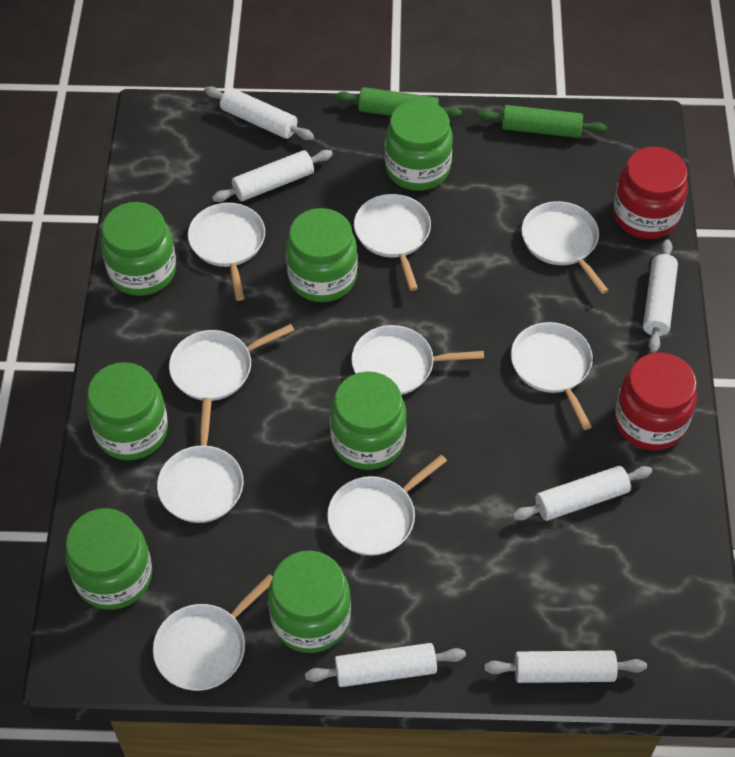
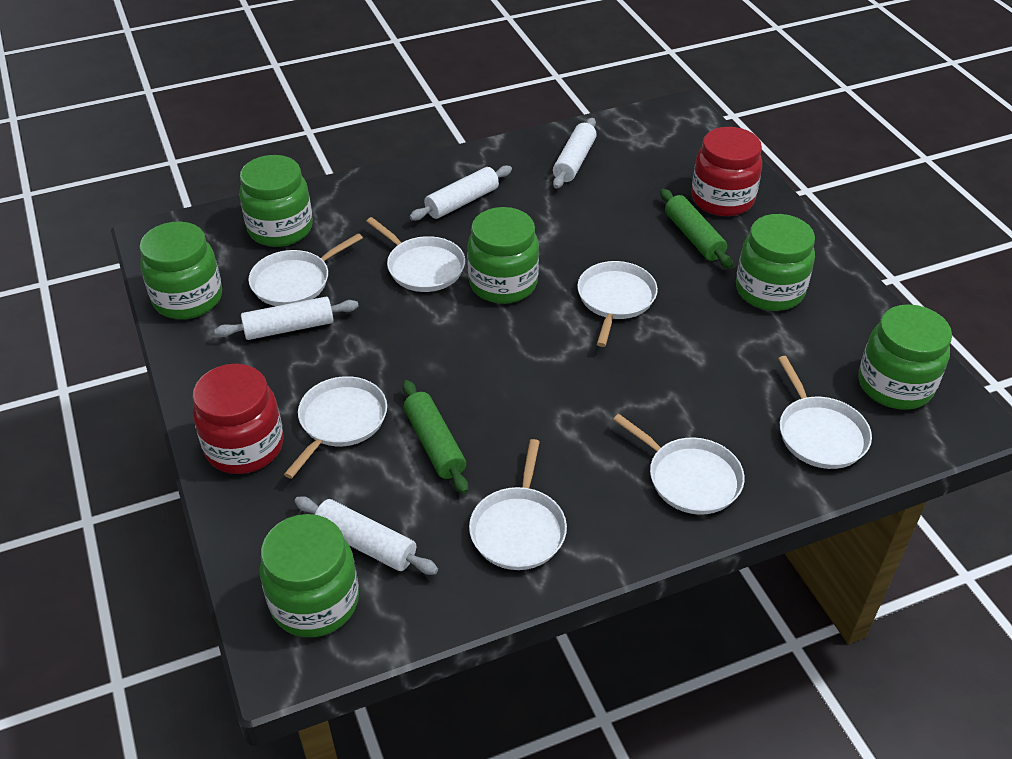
green jar: 7 -> 6
white pan: 9 -> 7
white rolling pin: 6 -> 4

